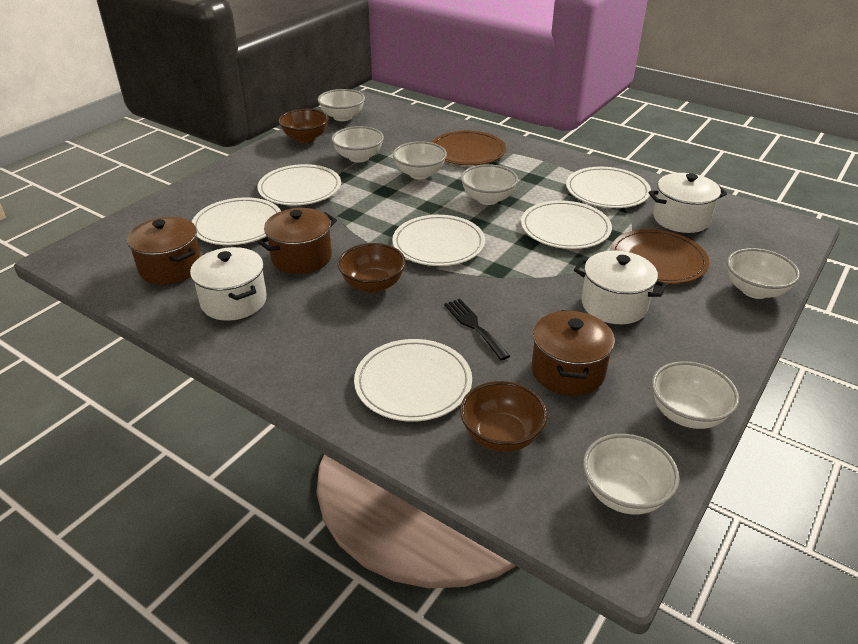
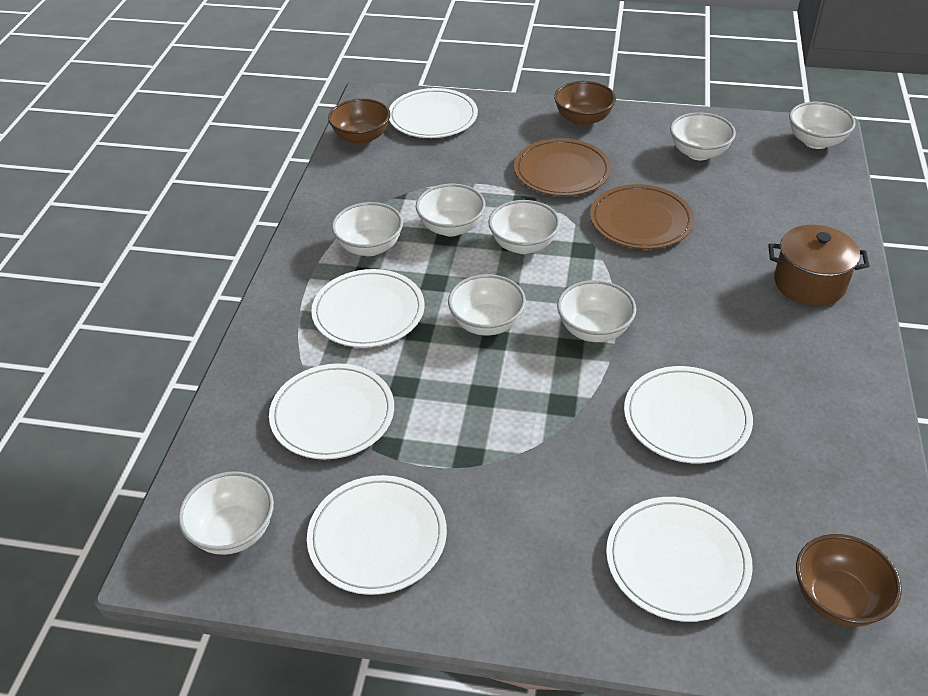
black fork: 1 -> 0
brown pot: 3 -> 1
white bowl: 7 -> 8
white pot: 3 -> 0

